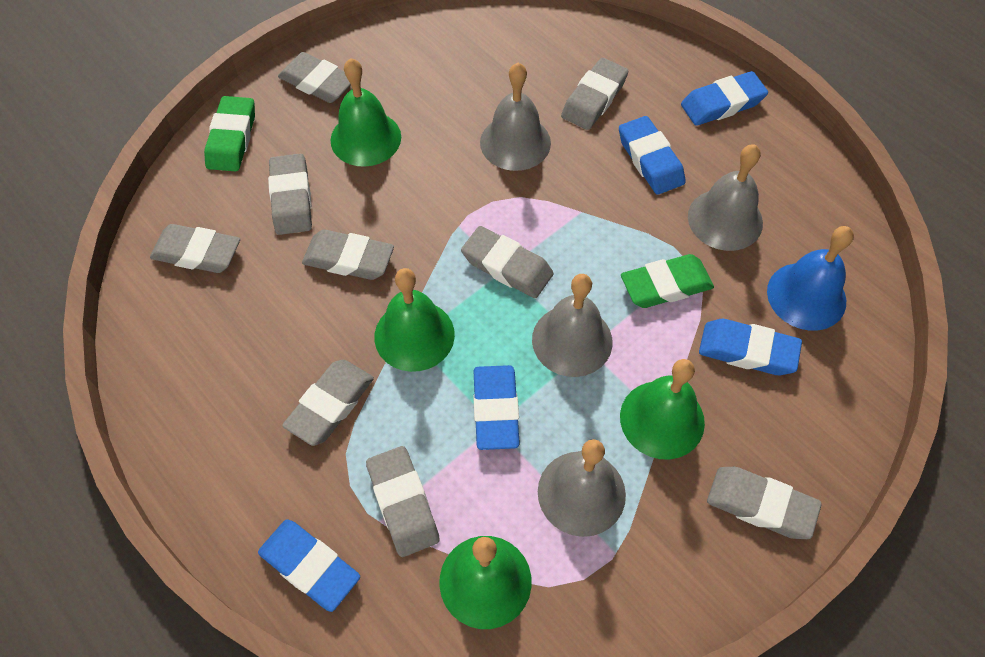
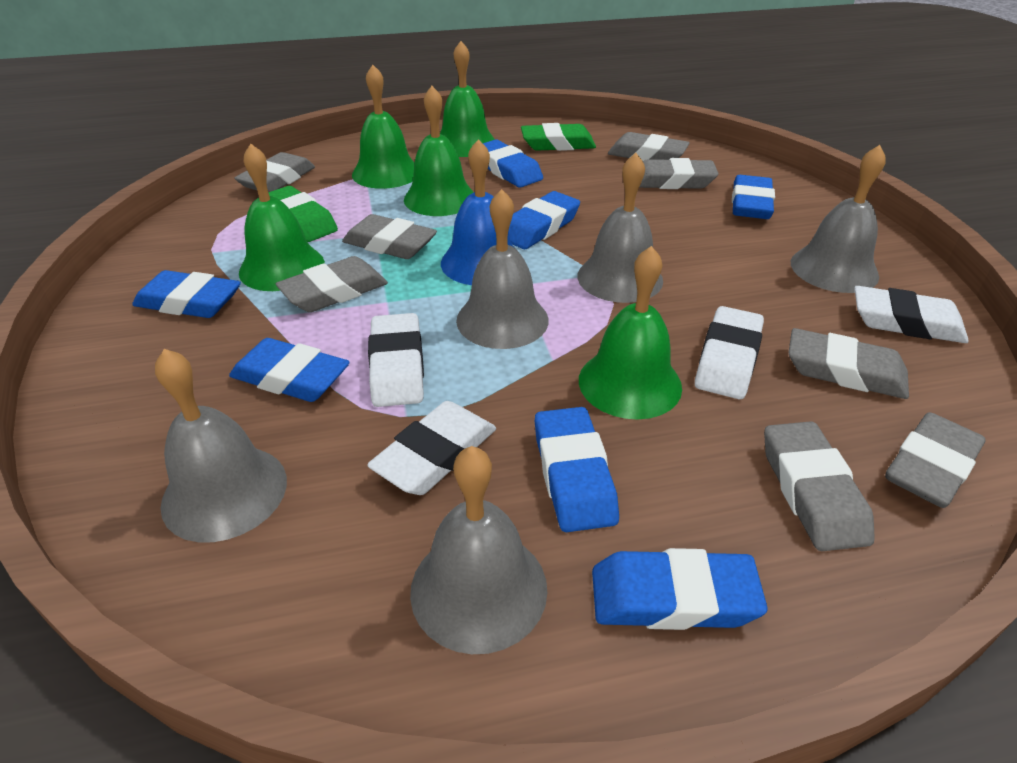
blue eraser: 5 -> 7
green bell: 4 -> 5
grey bell: 4 -> 5
grey eraser: 9 -> 8
white eraser: 0 -> 4

